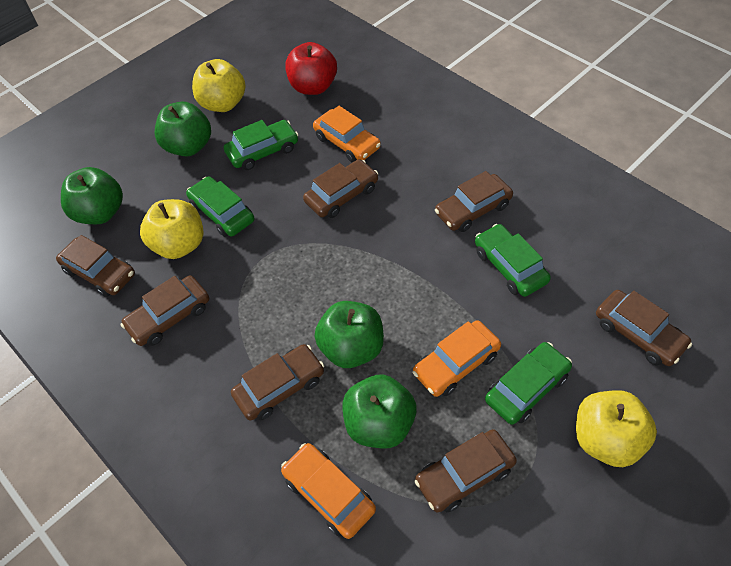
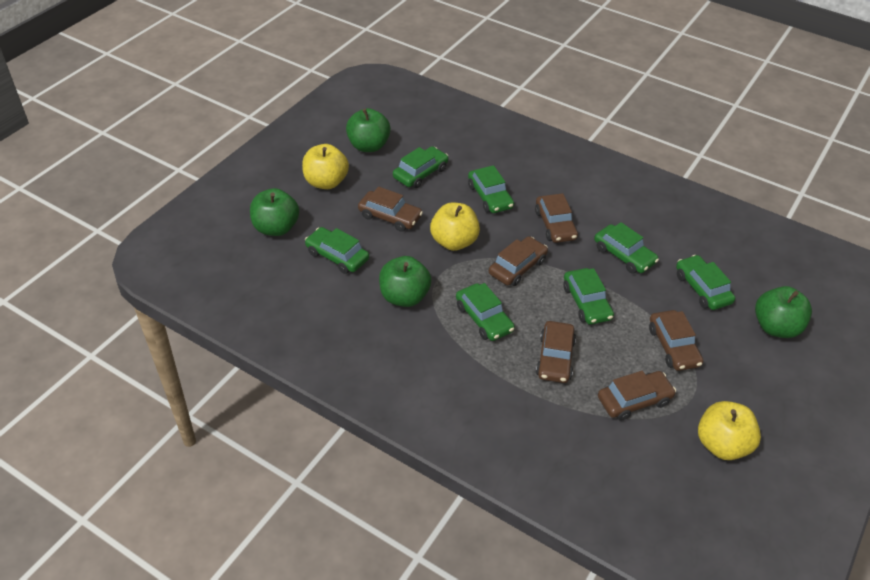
brown car: 7 -> 6
green car: 4 -> 7
orange car: 3 -> 0
red apple: 1 -> 0

